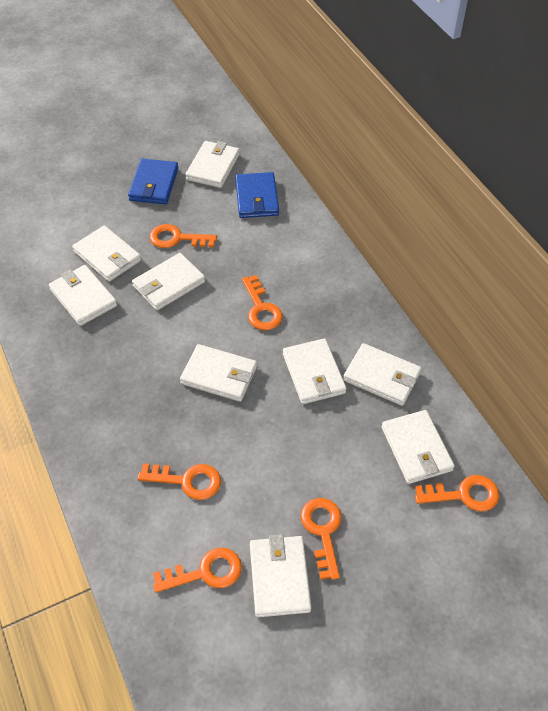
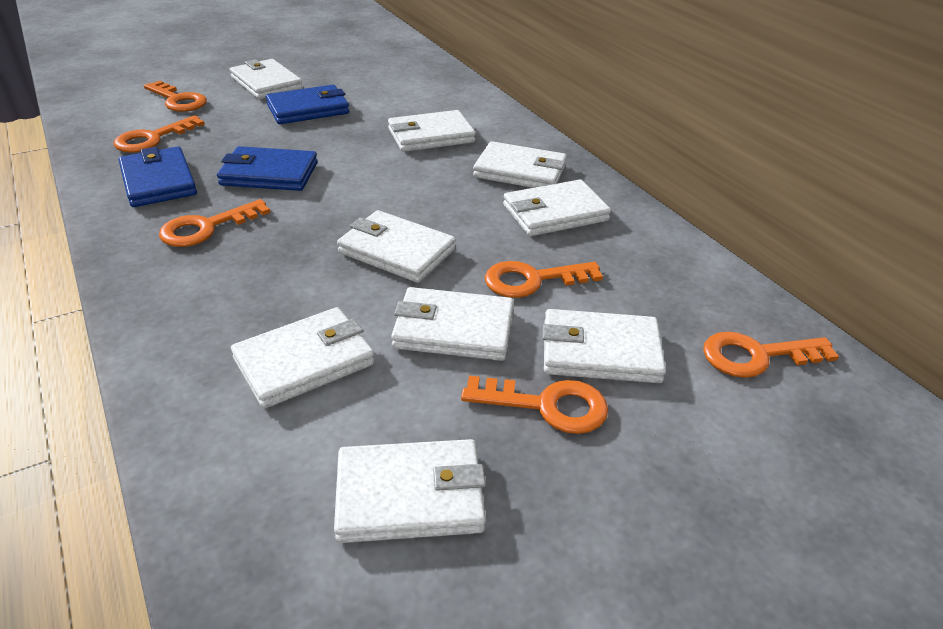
blue wallet: 2 -> 3

